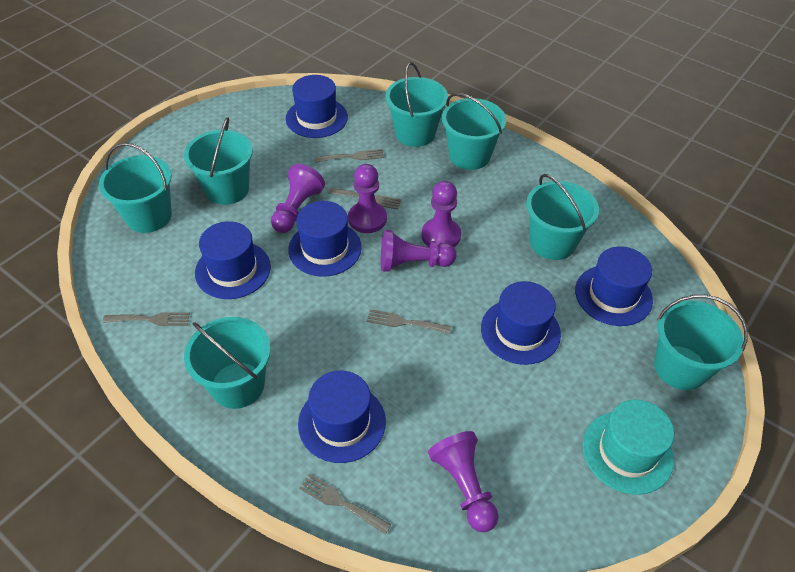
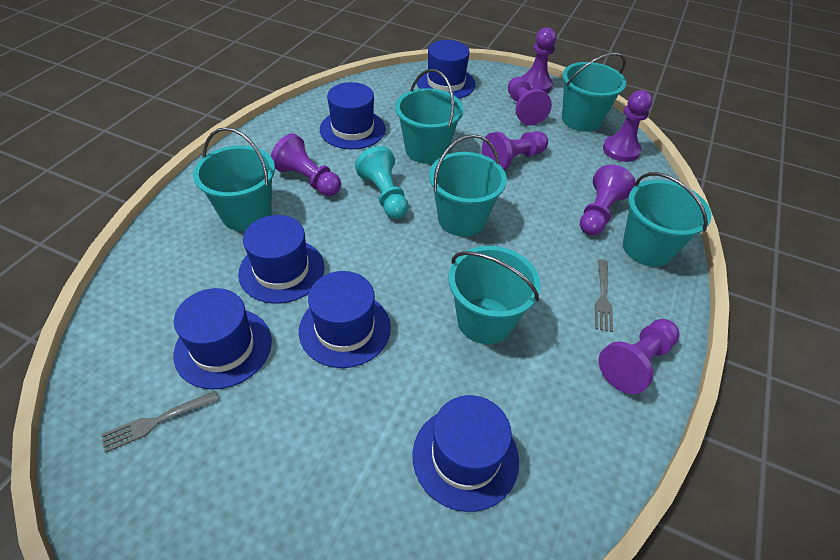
grey fork: 5 -> 2
purple pawn: 5 -> 7
turquoise bucket: 7 -> 6
turquoise hat: 1 -> 0
turquoise pawn: 0 -> 1

